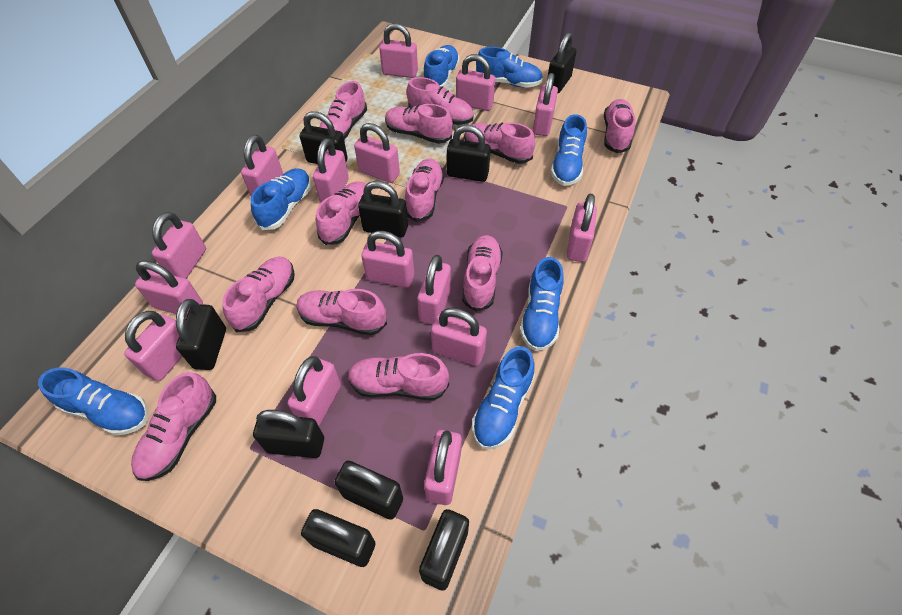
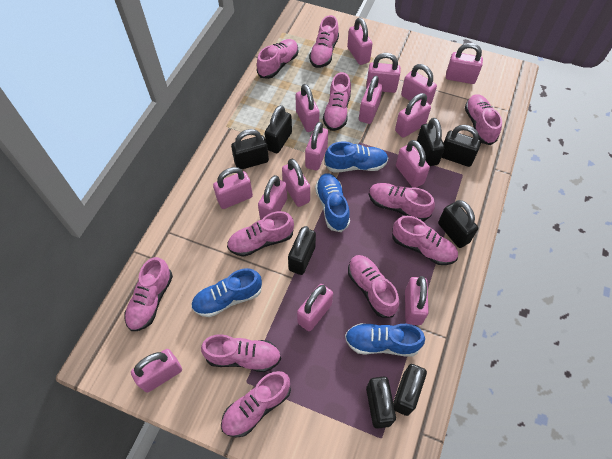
black padlock: 9 -> 8
blue shoe: 7 -> 4
pink shoe: 12 -> 11

